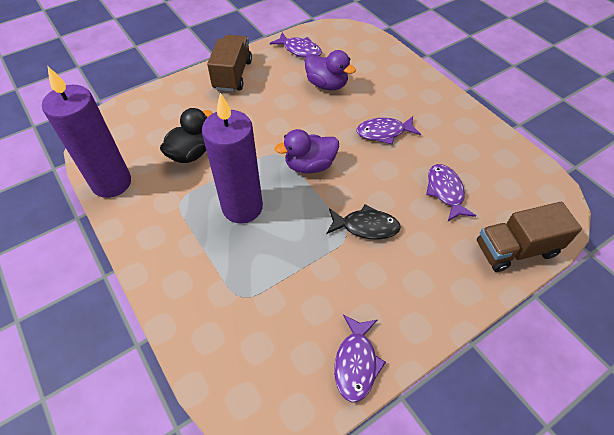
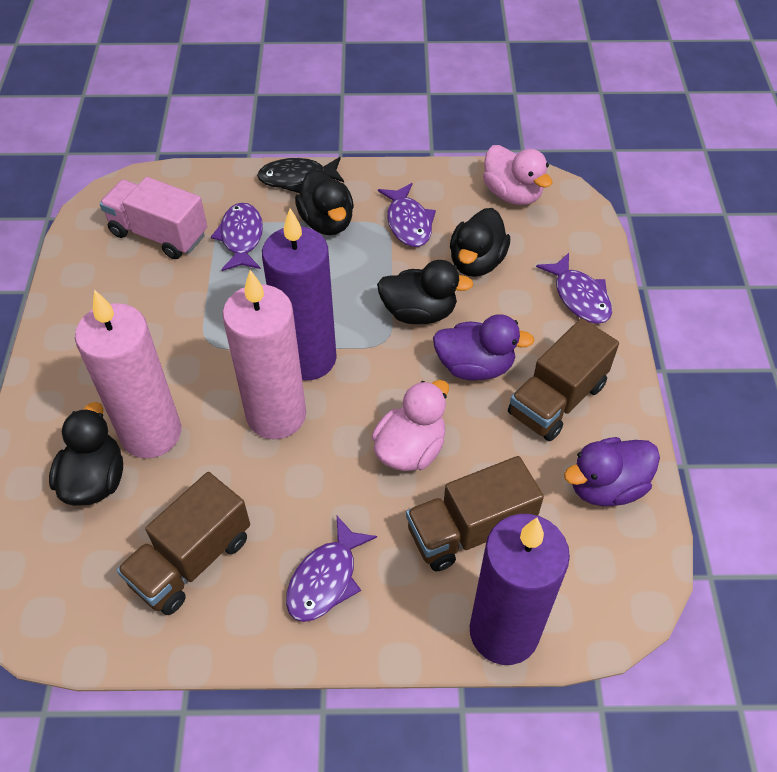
black duck: 1 -> 4
brown truck: 2 -> 3
pink candle: 0 -> 2
pink duck: 0 -> 2
pink truck: 0 -> 1

